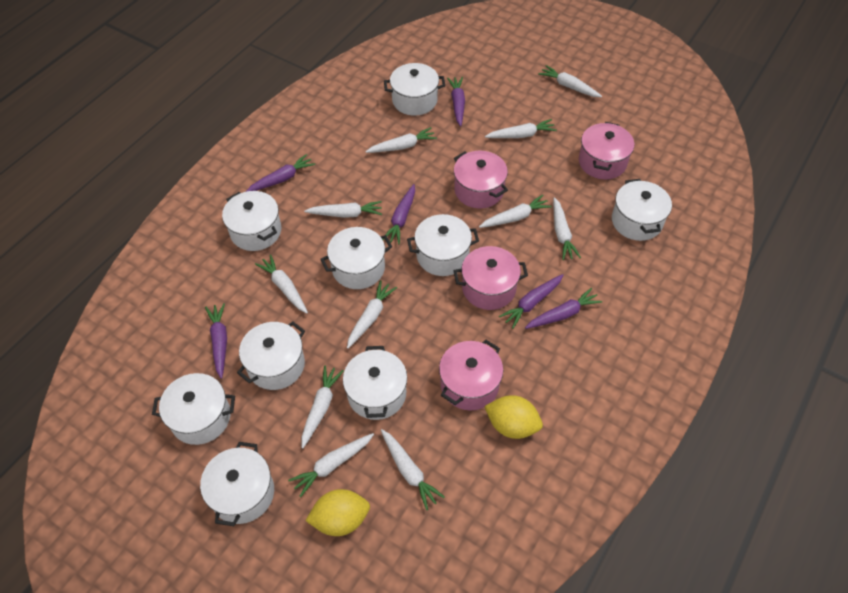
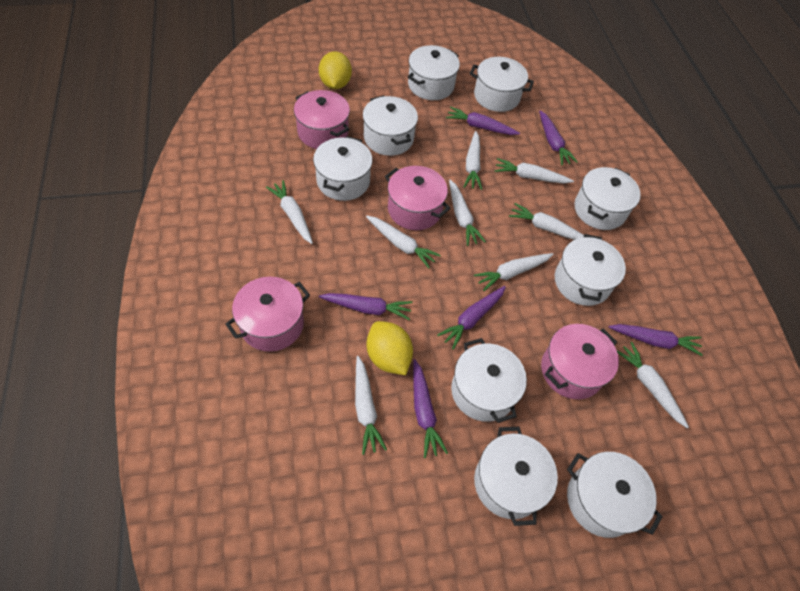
white carrot: 11 -> 9

